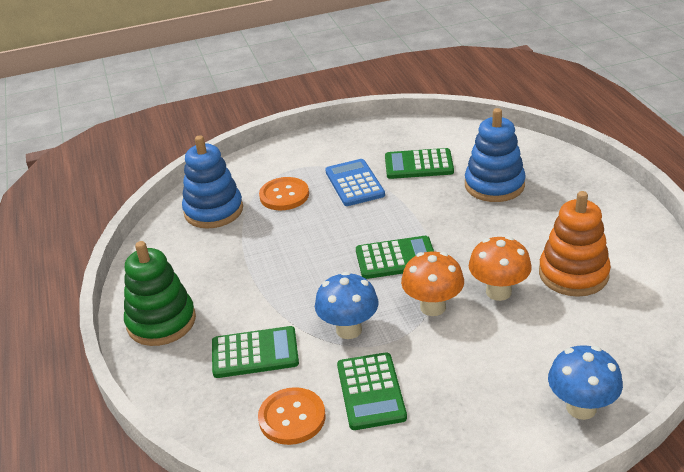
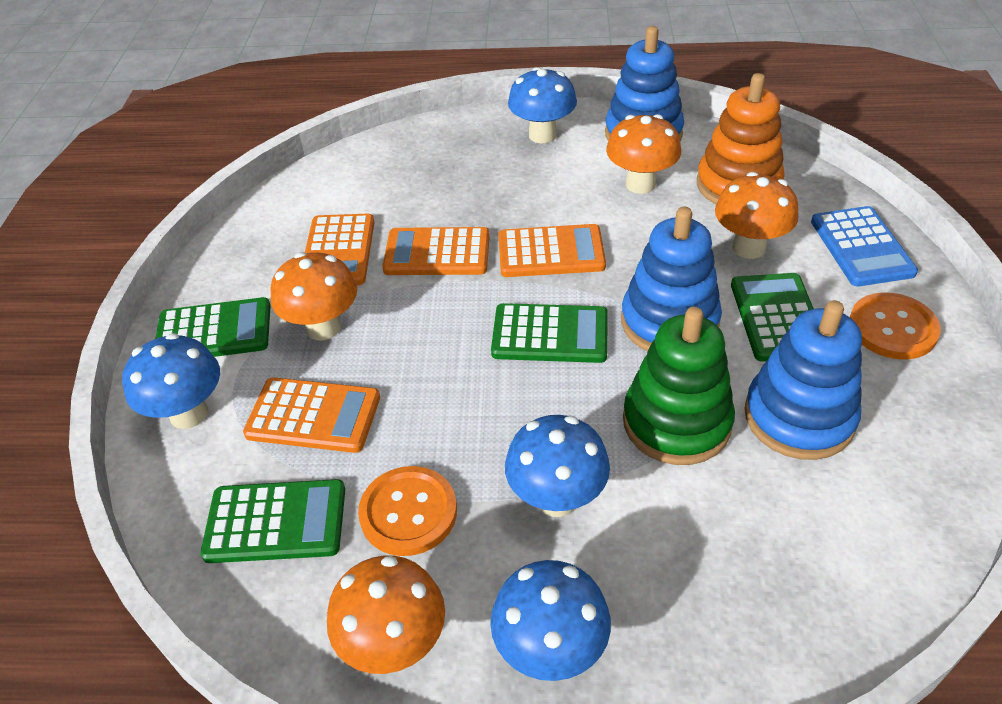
blue mushroom: 2 -> 4
blue stacking toy: 2 -> 3
orange calculator: 0 -> 4
orange mushroom: 2 -> 4

